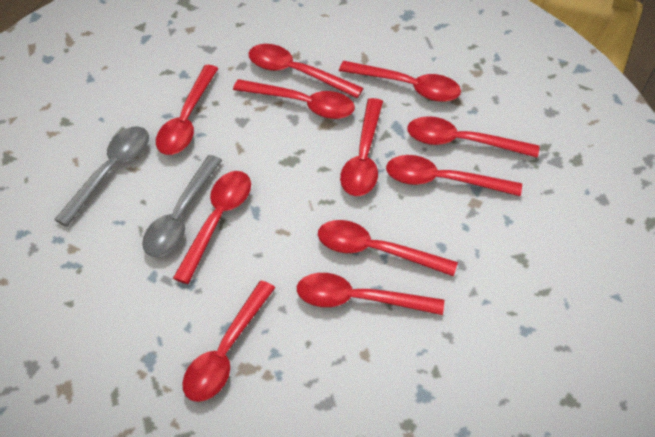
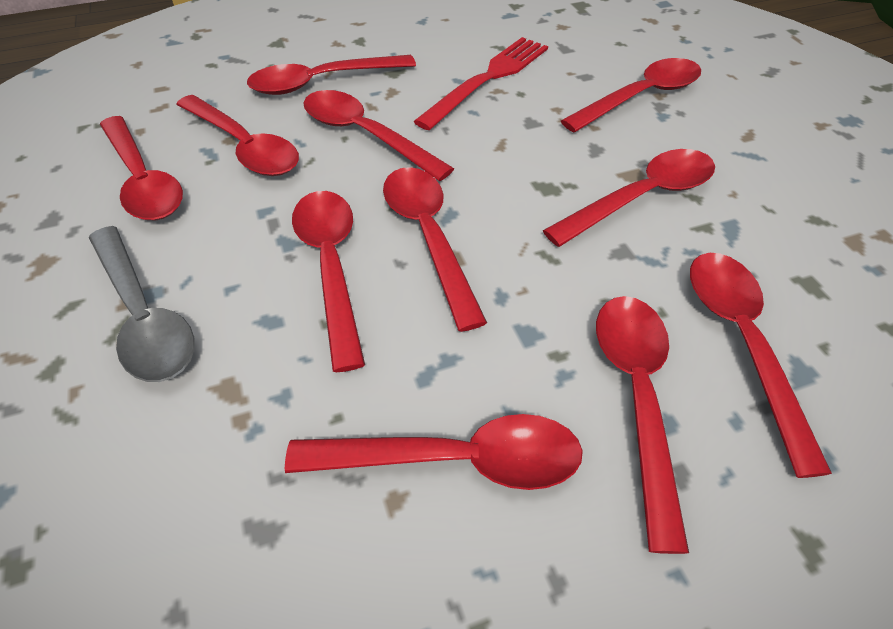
grey spoon: 2 -> 1
red fork: 0 -> 1

